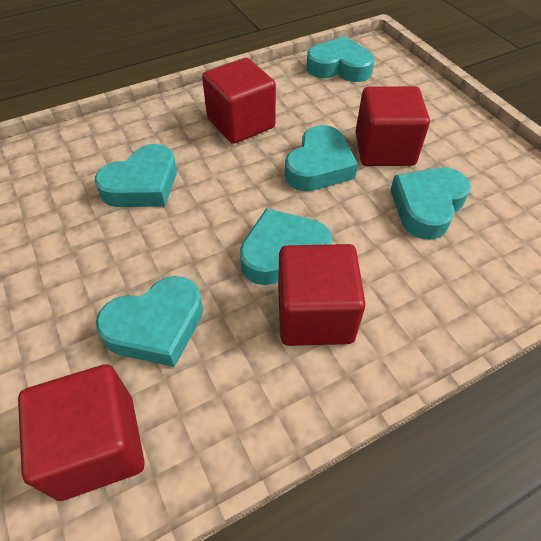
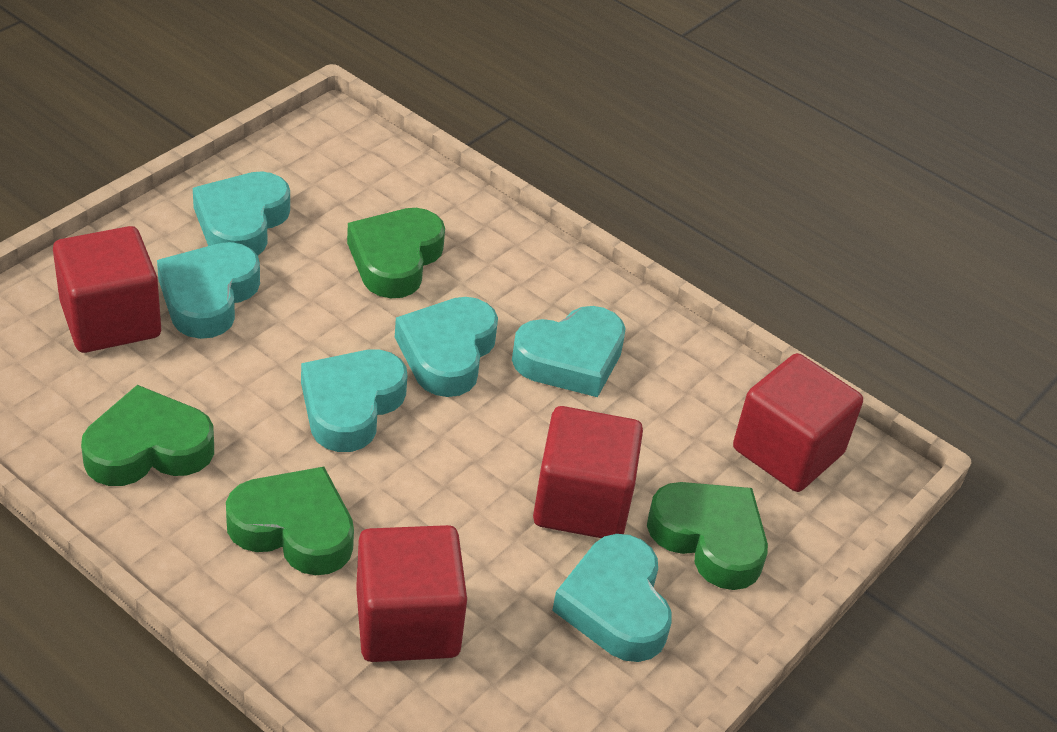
green heart: 0 -> 4

